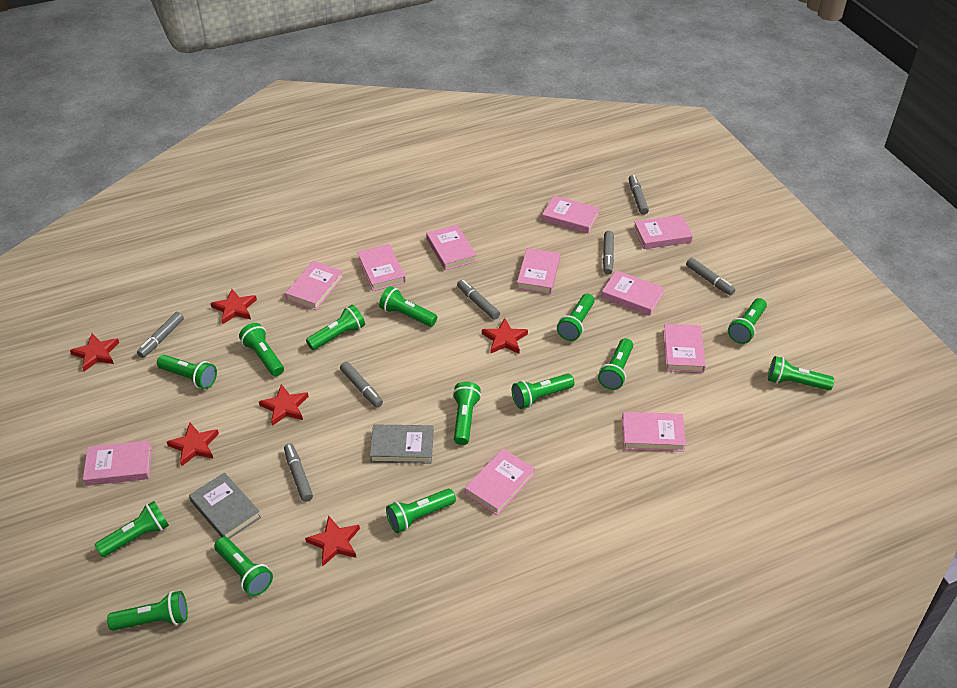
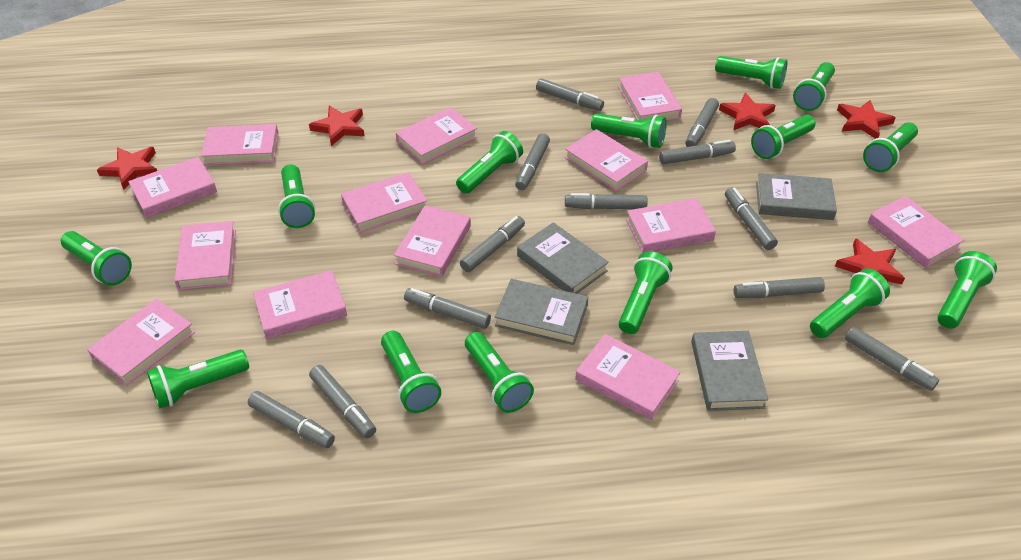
grey book: 2 -> 4
grey marker: 7 -> 12
pink book: 11 -> 13
red star: 6 -> 5

